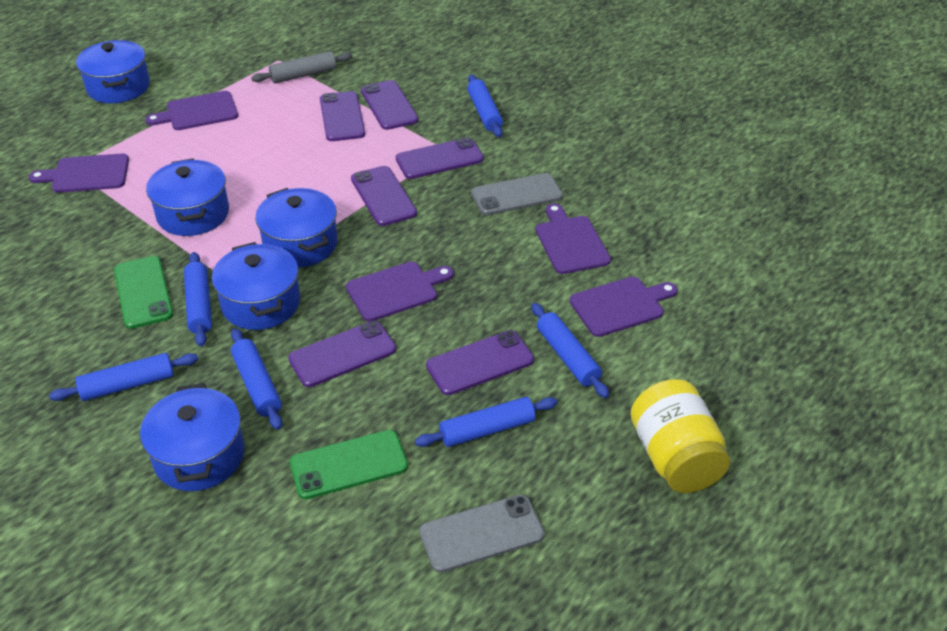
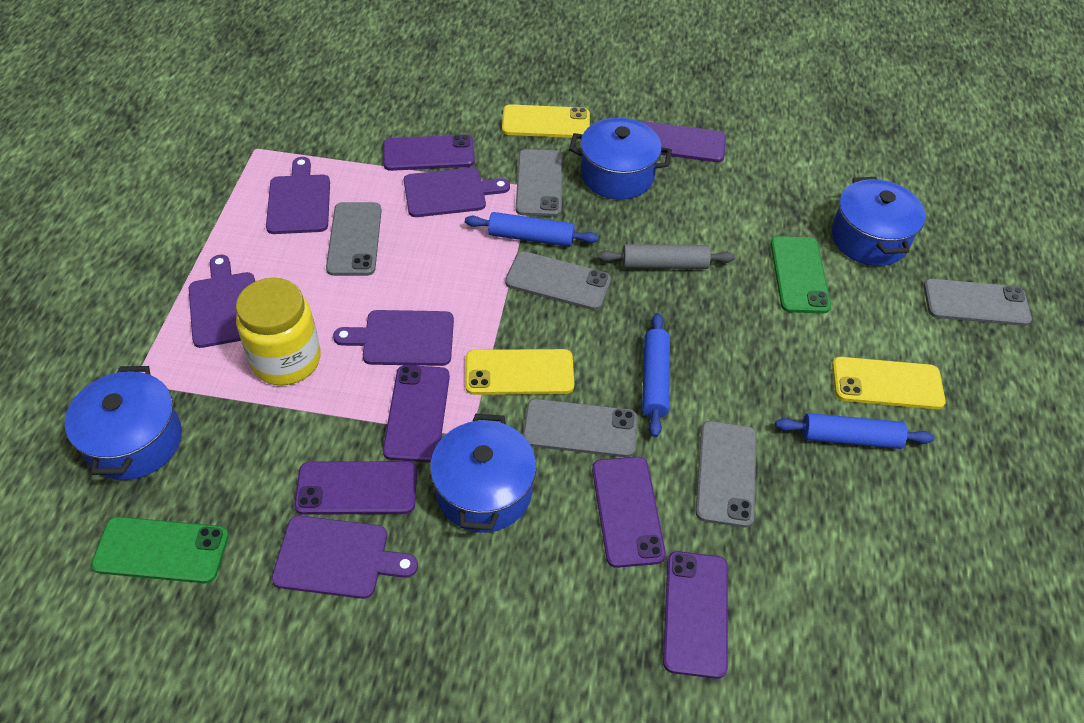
blue pot: 5 -> 4
blue rolling pin: 6 -> 3
grey phone: 2 -> 6
yellow phone: 0 -> 3

